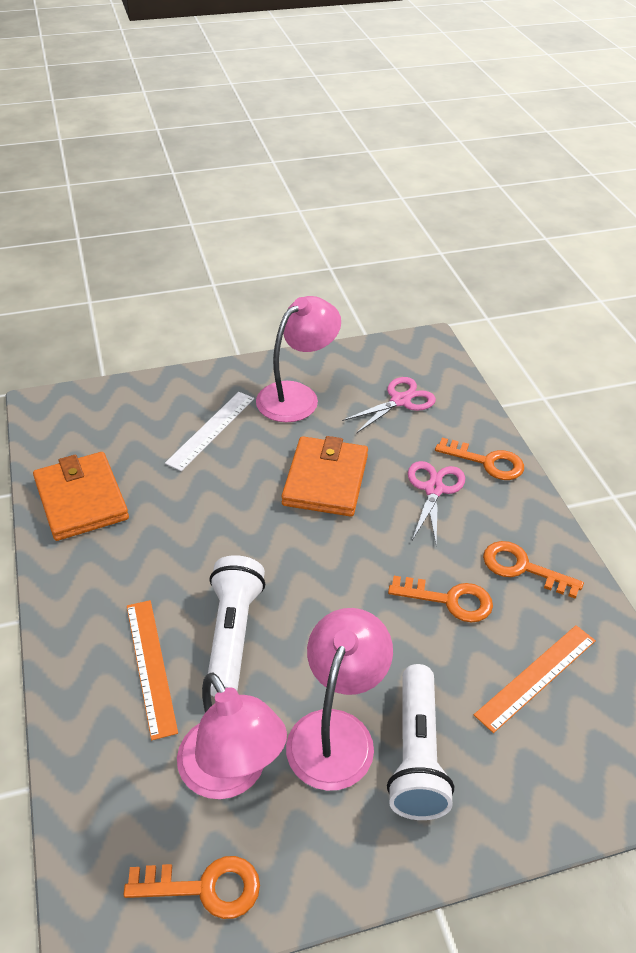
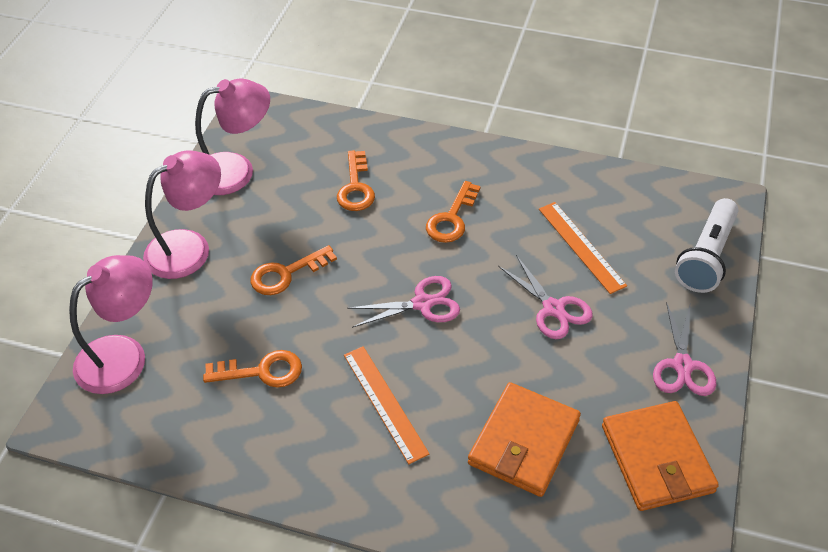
pink scissors: 2 -> 3
white flashlight: 2 -> 1
white ruler: 1 -> 0

